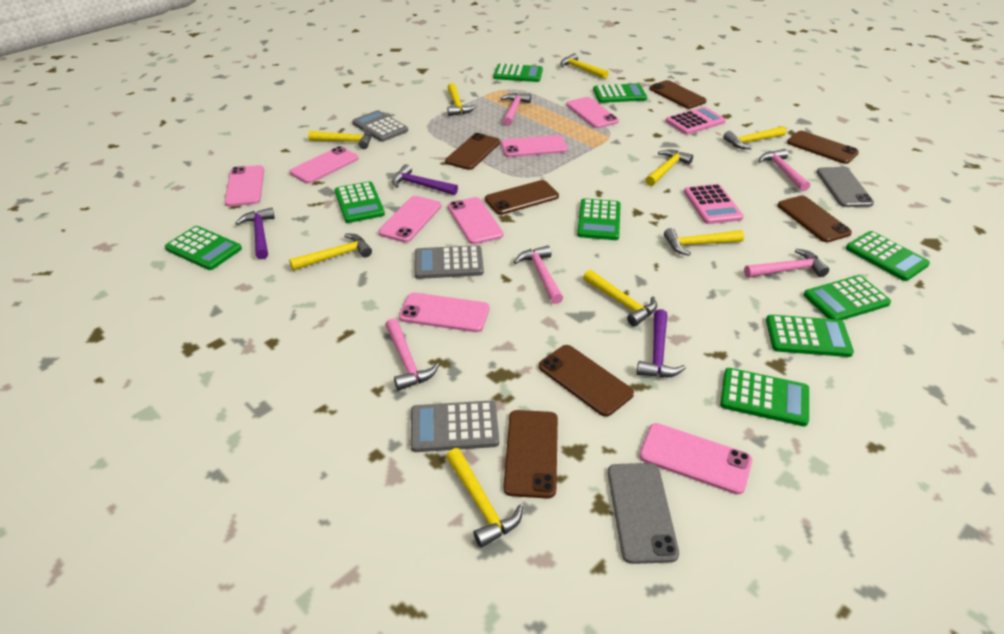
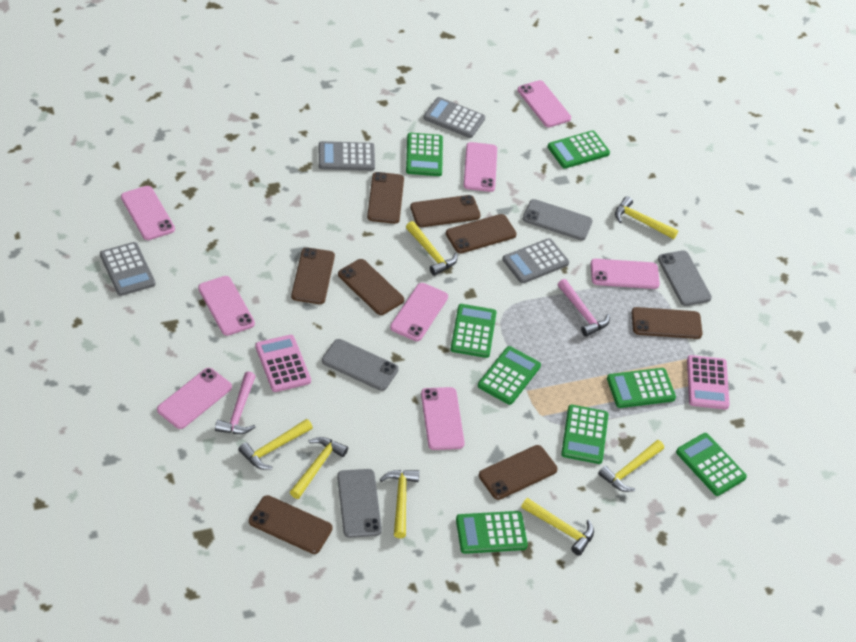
brown phone: 7 -> 8
green calculator: 9 -> 8
grey calculator: 3 -> 4
grey phone: 2 -> 4
pink hammer: 5 -> 2
purple hammer: 3 -> 0
yellow hammer: 9 -> 7

